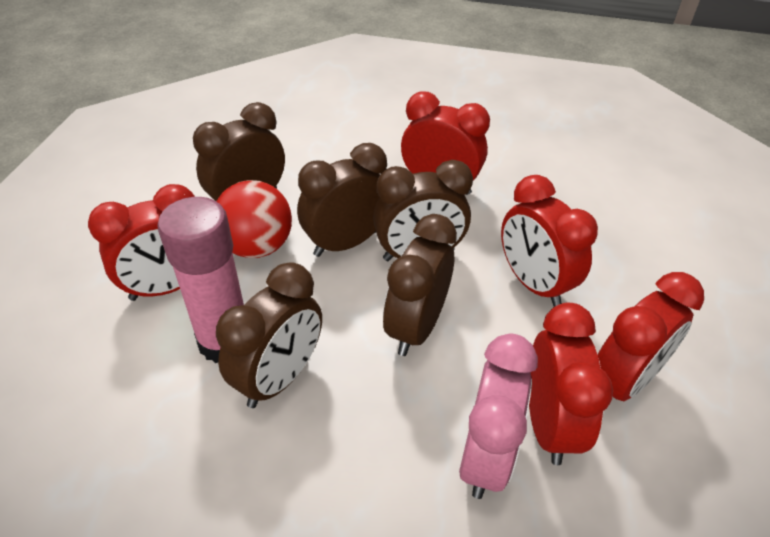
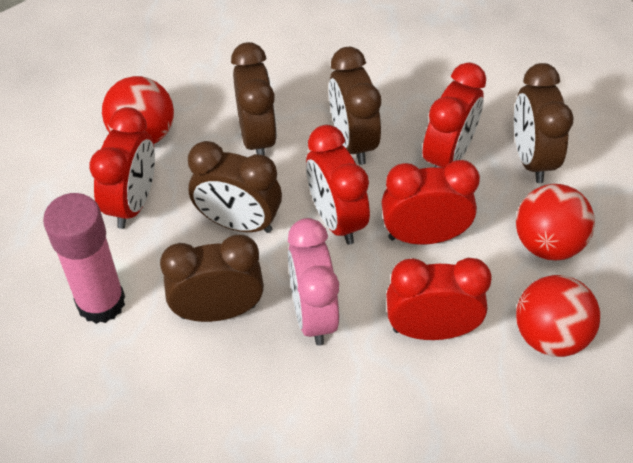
red ball: 1 -> 3

